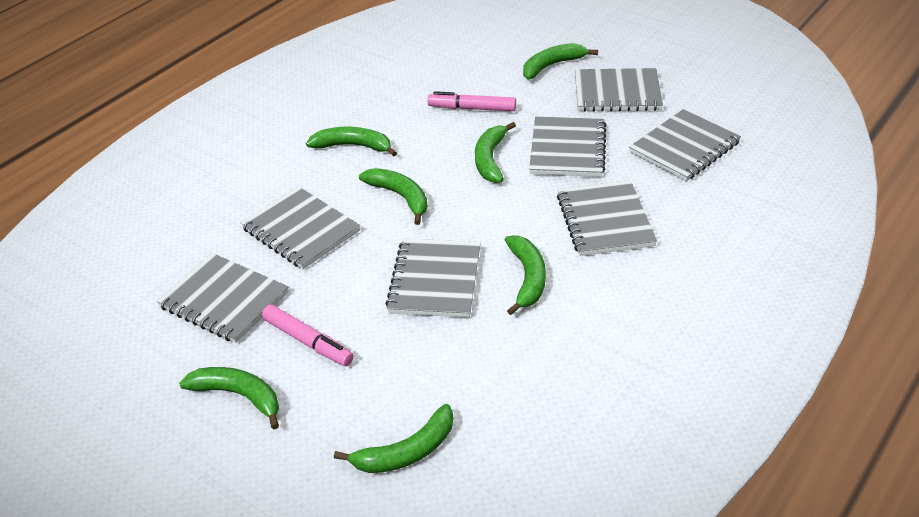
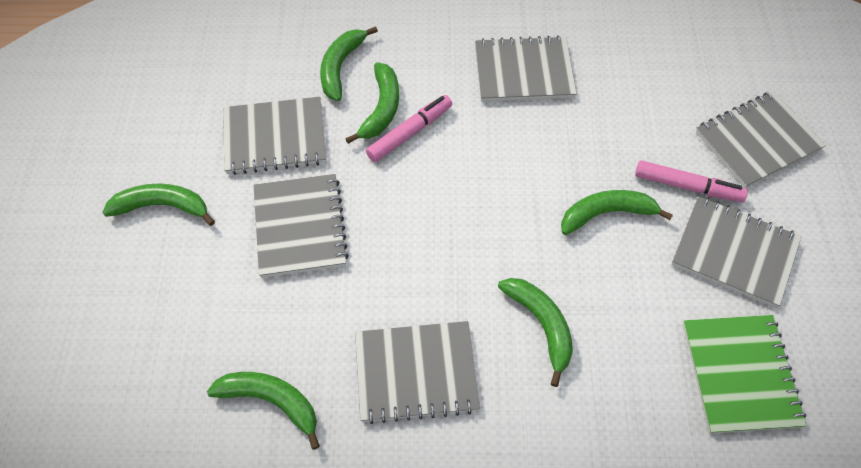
green banana: 7 -> 6
green notebook: 0 -> 1
grey notebook: 7 -> 6

